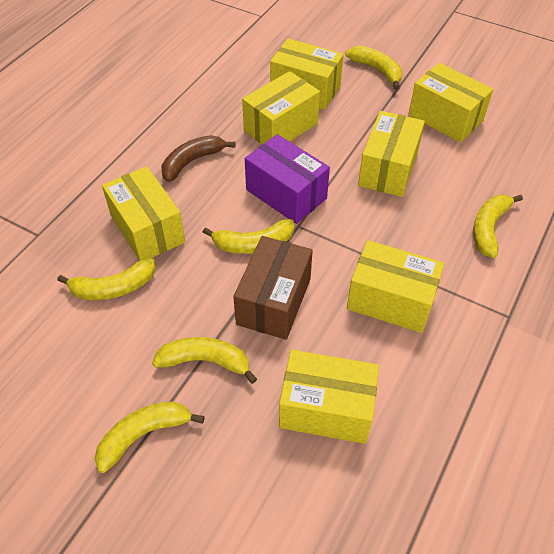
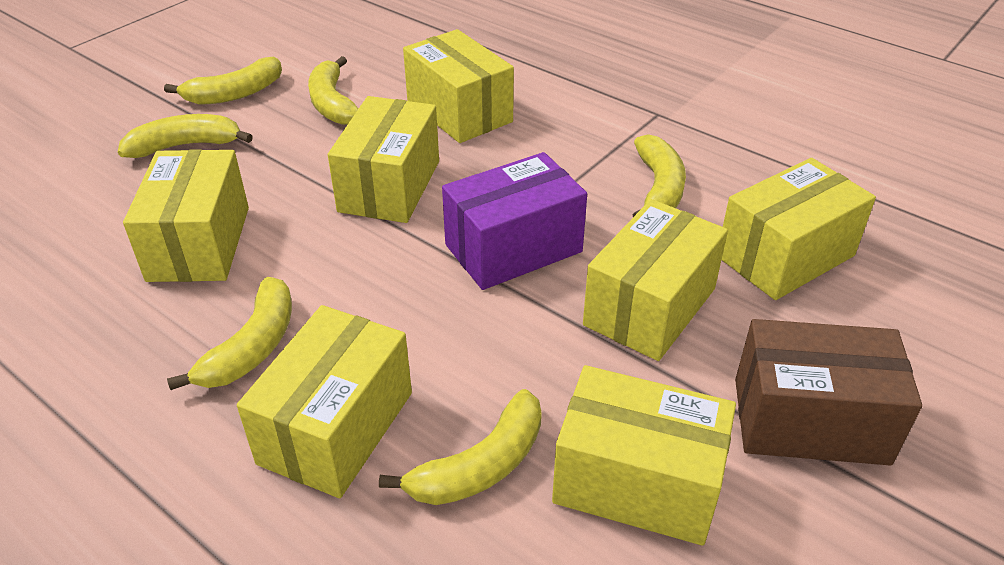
brown banana: 1 -> 0

